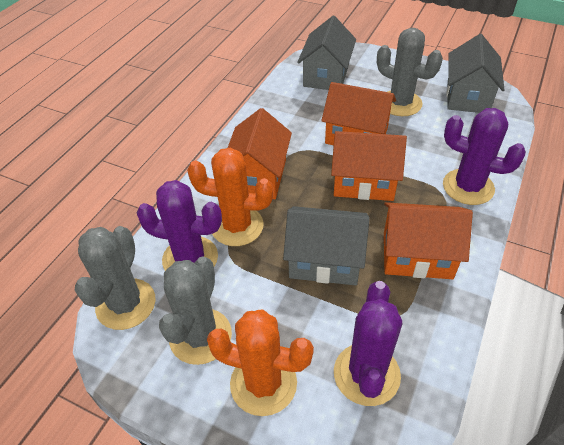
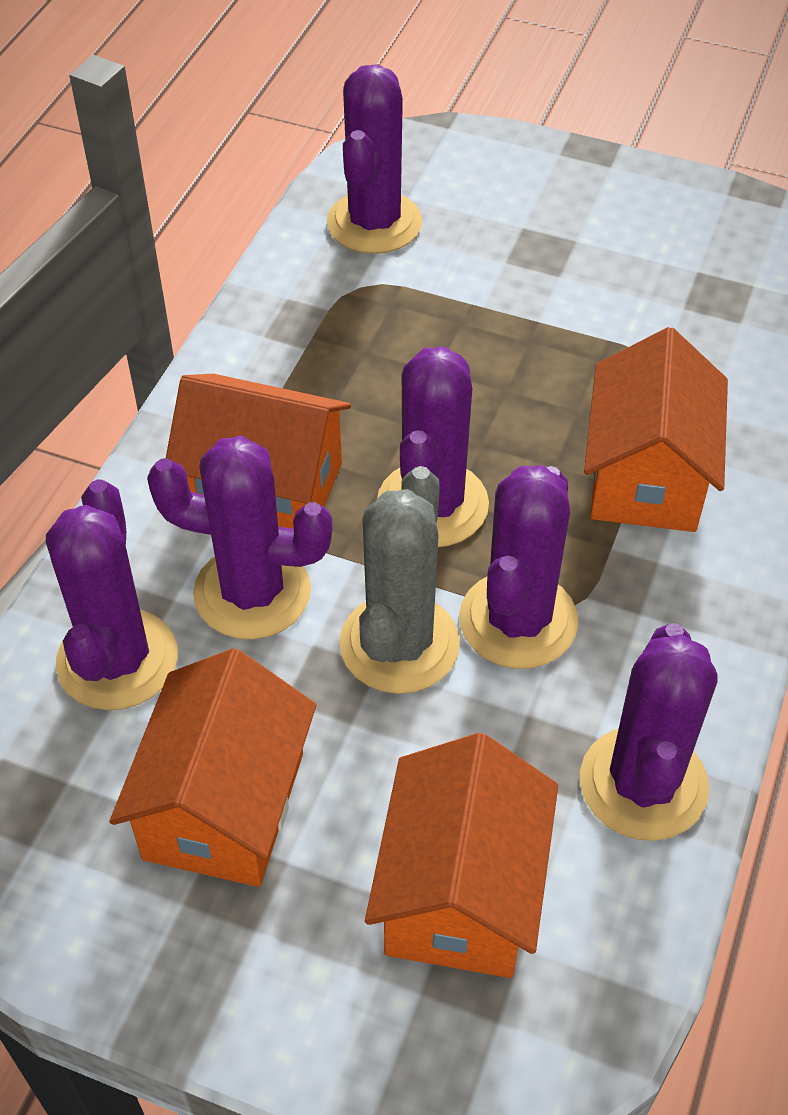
grey cactus: 3 -> 1
grey house: 3 -> 0
orange cactus: 2 -> 0
purple cactus: 3 -> 6

